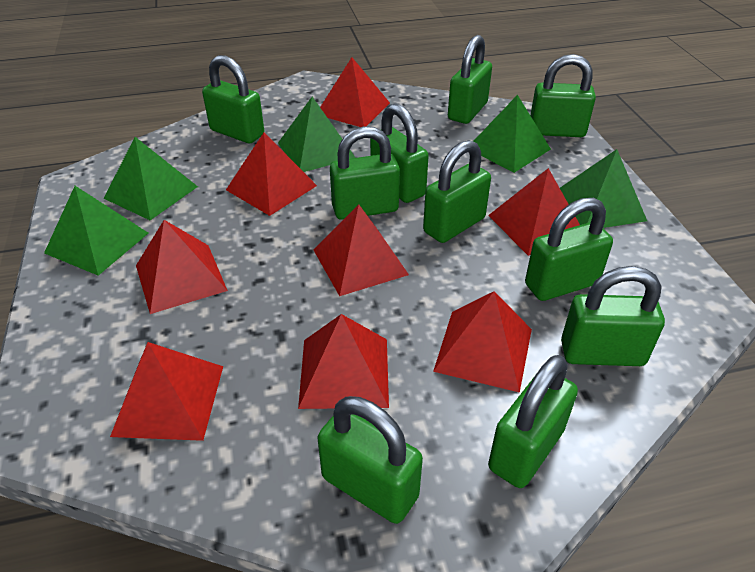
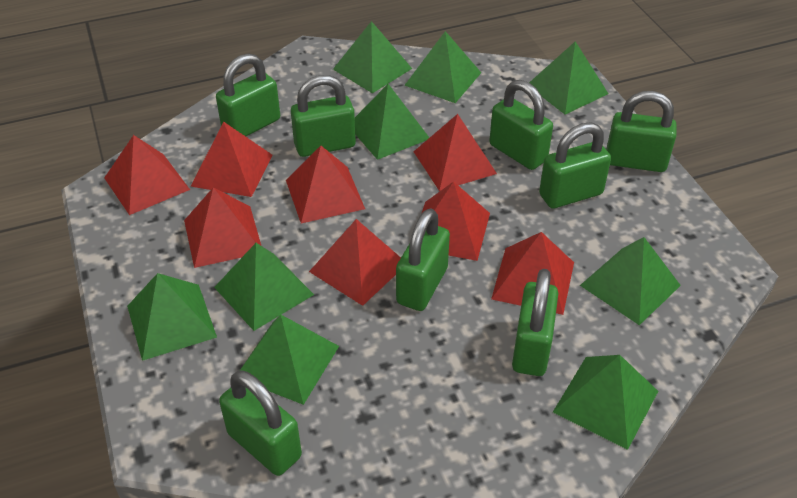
green padlock: 10 -> 8
green pyramid: 5 -> 9

